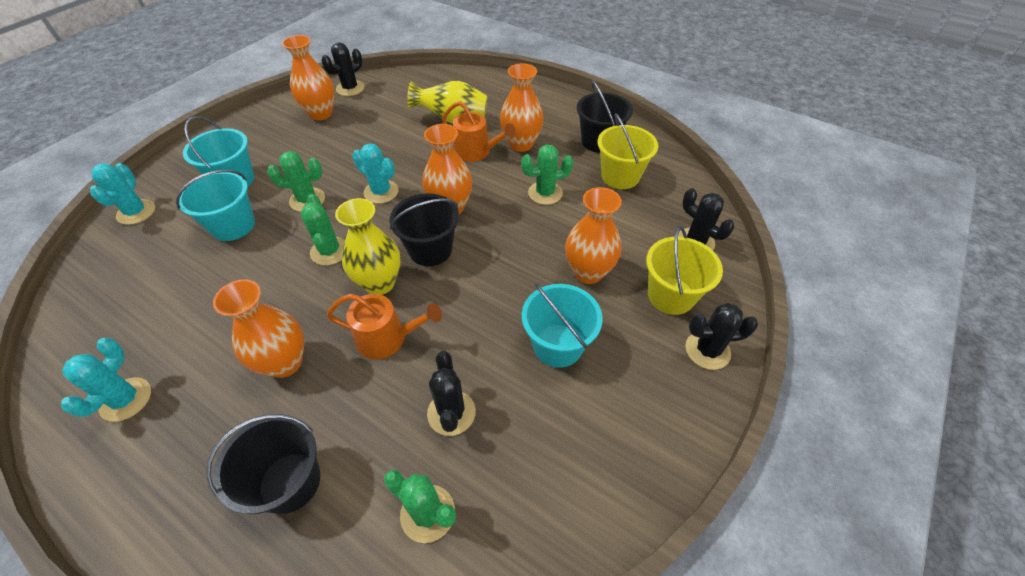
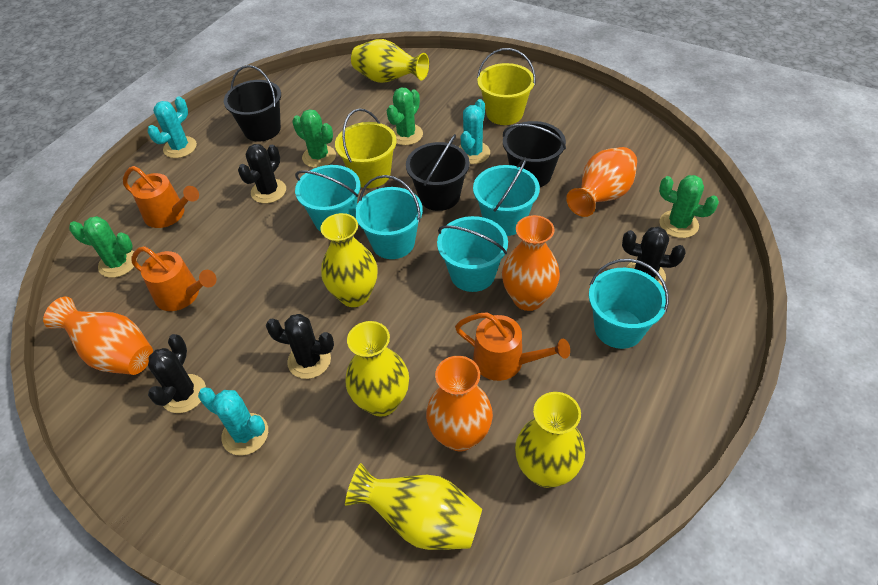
orange vase: 5 -> 4
orange watering can: 2 -> 3
turquoise bucket: 3 -> 5
yellow vase: 2 -> 5

